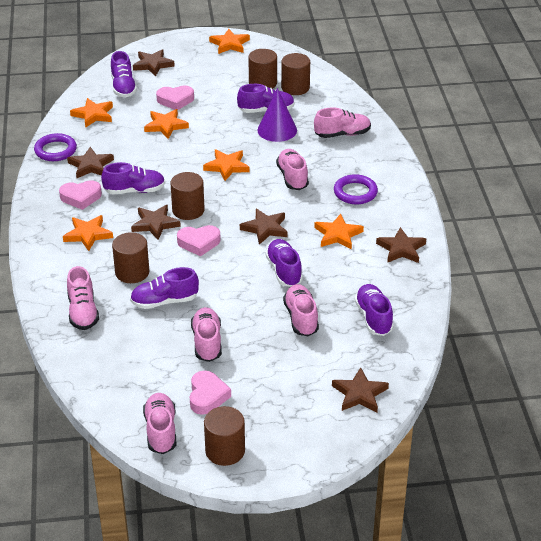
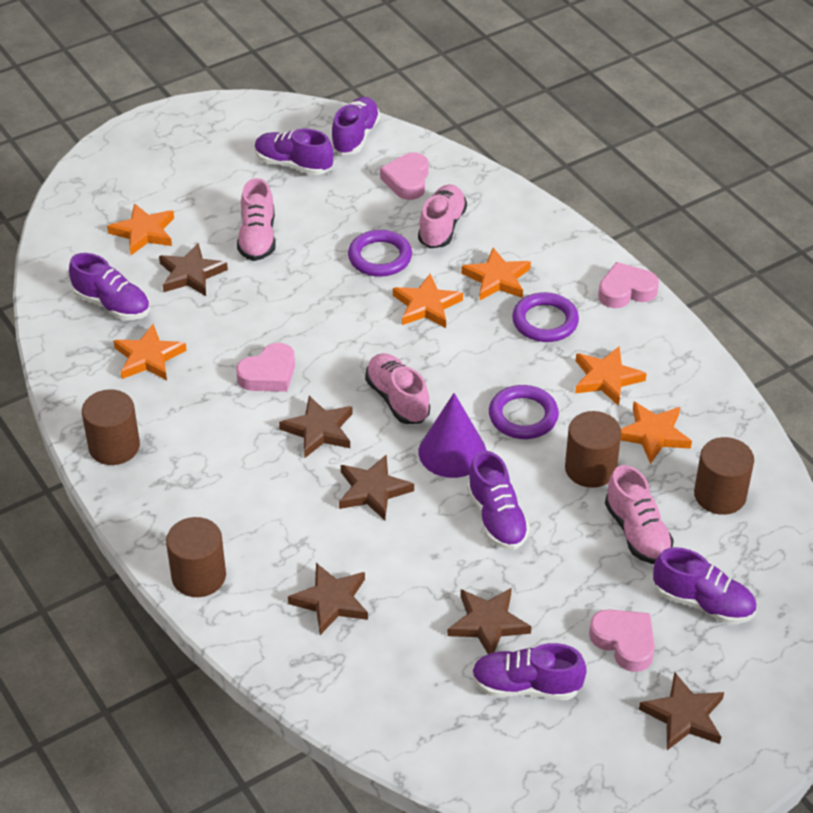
brown cylinder: 5 -> 4
pink shoe: 6 -> 4
purple ring: 2 -> 3

